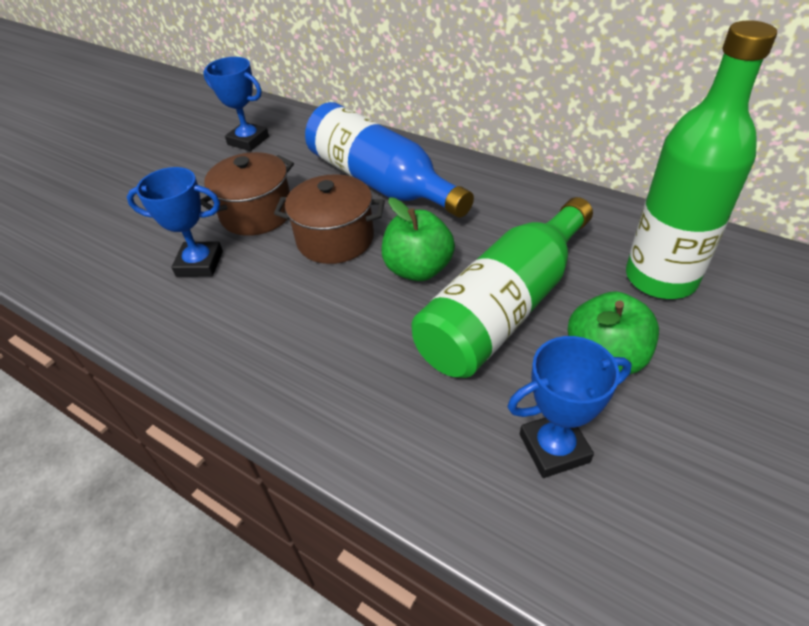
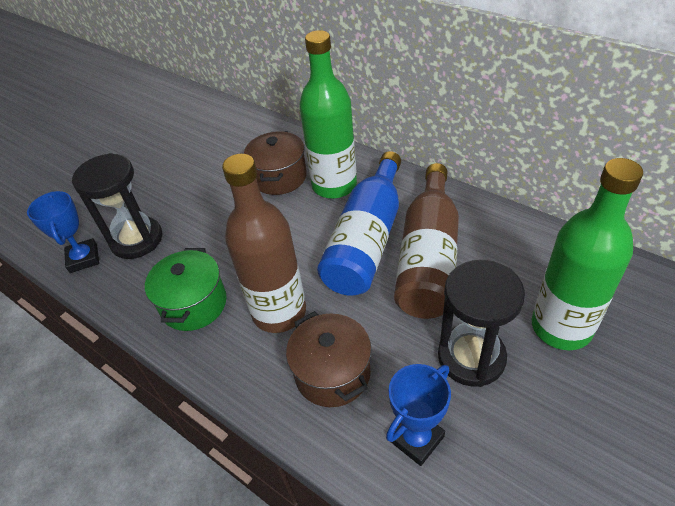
black hourglass: 0 -> 2
blue trophy: 3 -> 2
brown bottle: 0 -> 2
green apple: 2 -> 0
green pot: 0 -> 1

